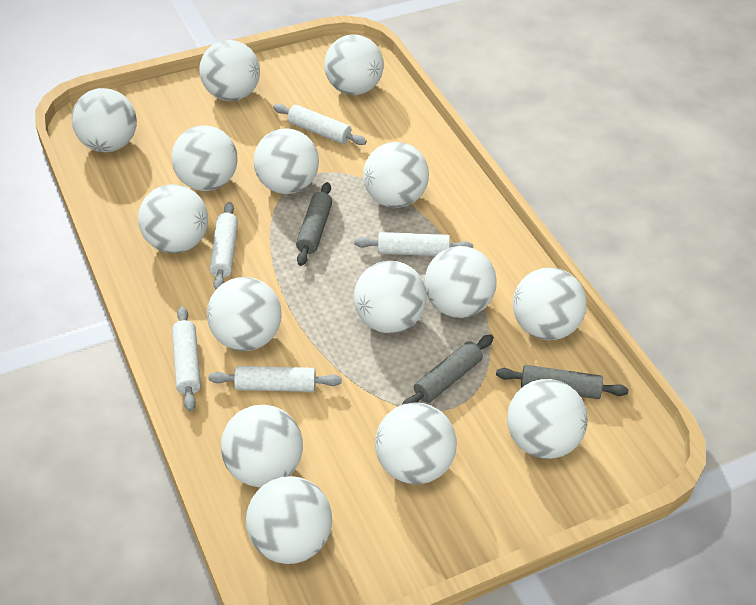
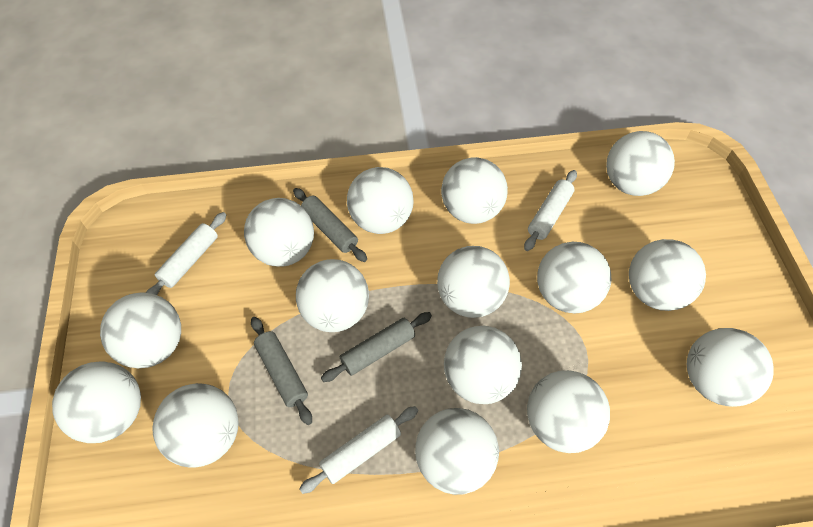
white rolling pin: 5 -> 3

